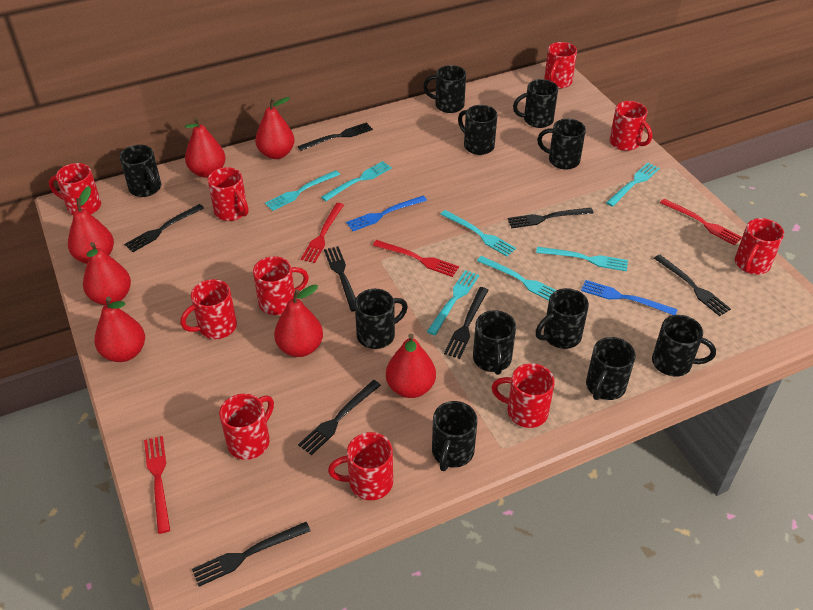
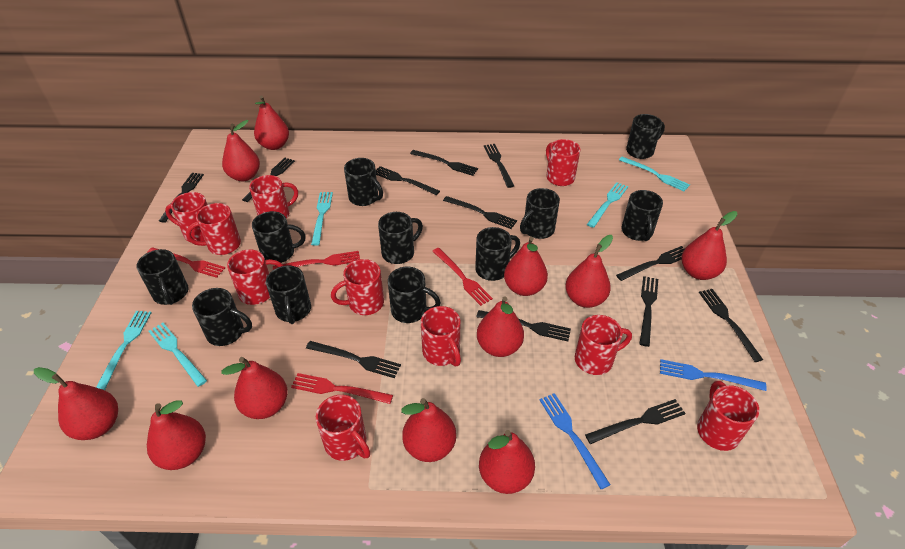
black fork: 8 -> 12
red pear: 7 -> 11
turquoise fork: 7 -> 5

